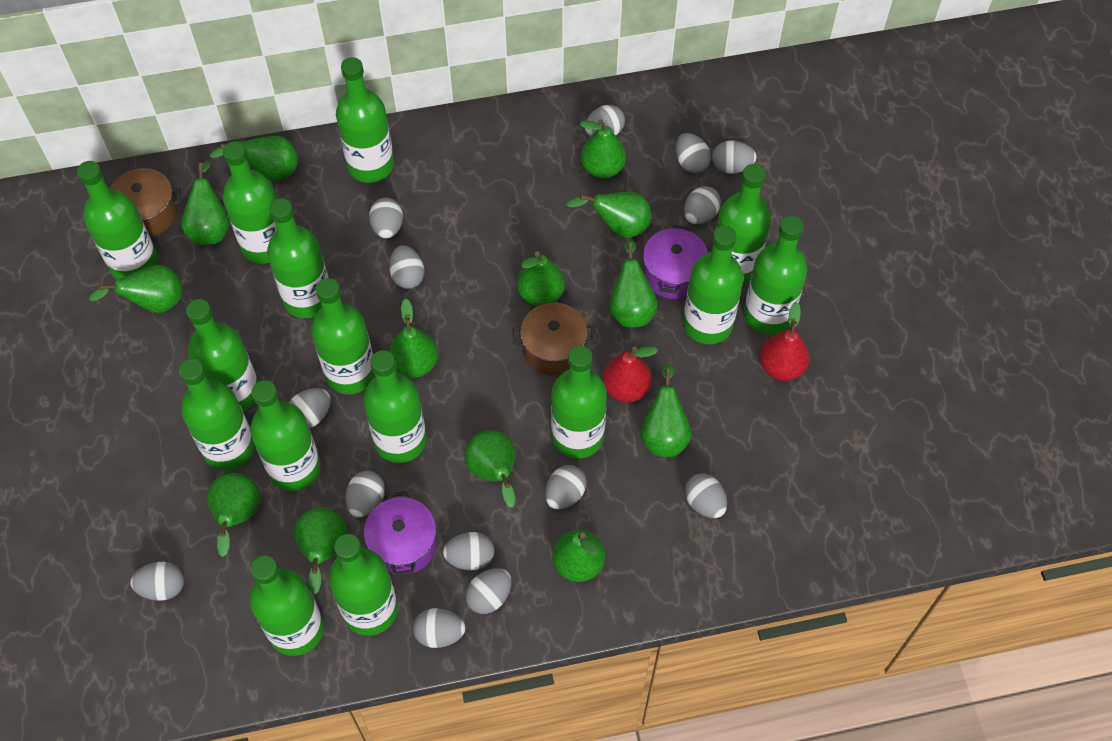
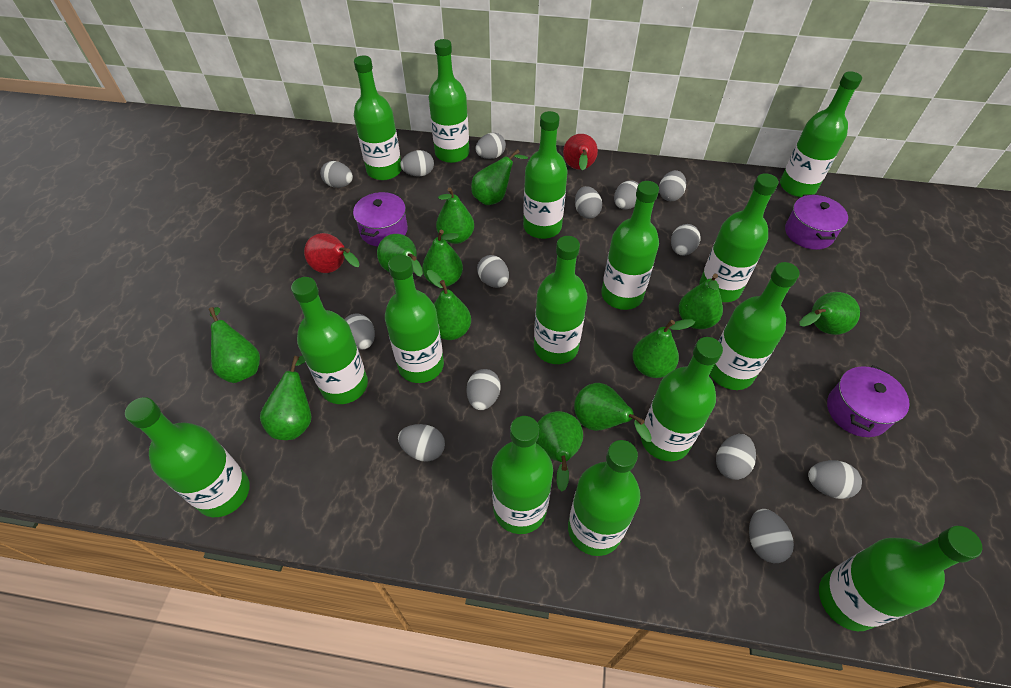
brown pot: 2 -> 0
green pear: 13 -> 12
purple pot: 2 -> 3

